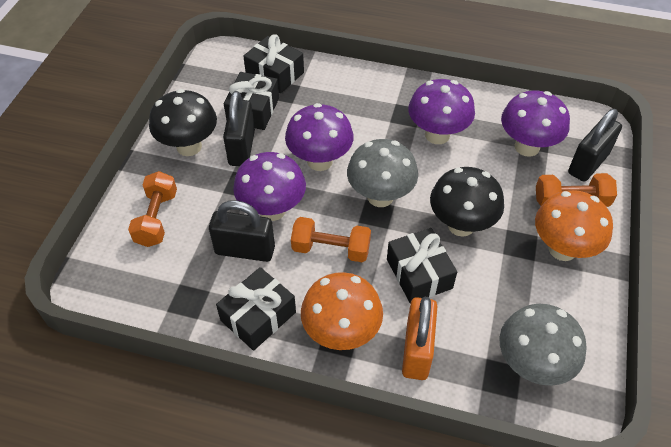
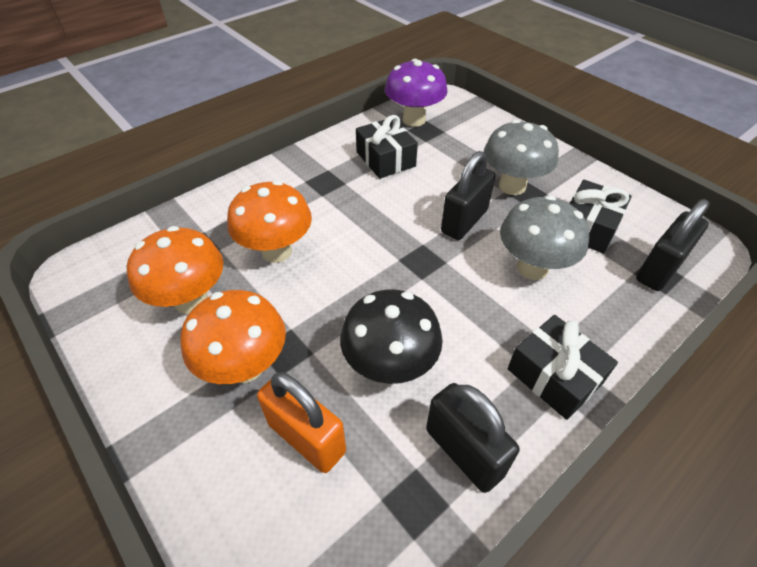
black gift: 4 -> 3
black mushroom: 2 -> 1
orange dumbbell: 3 -> 0
orange mushroom: 2 -> 3
purple mushroom: 4 -> 1

